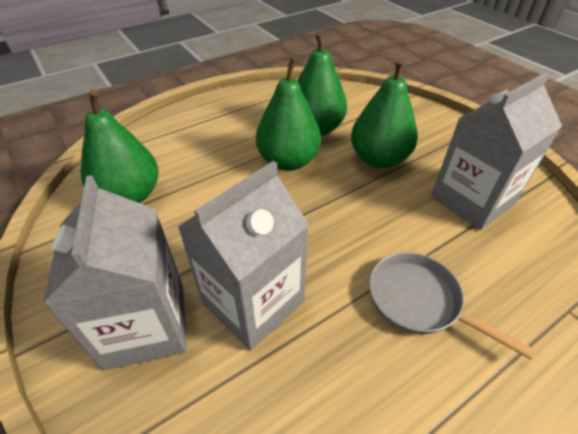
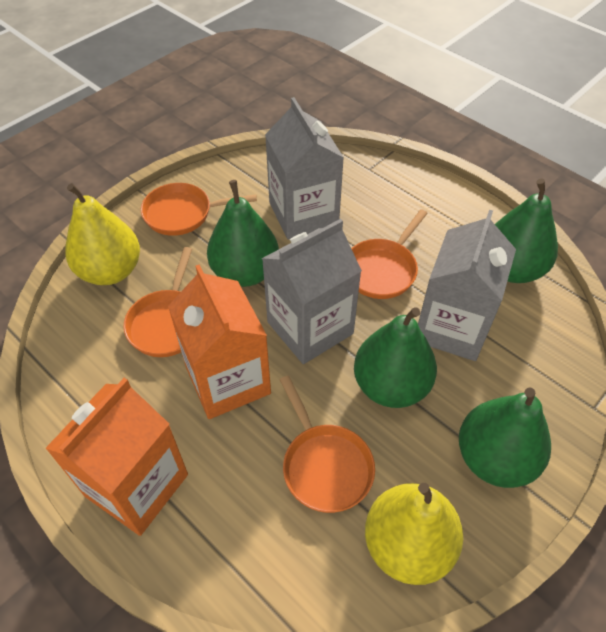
grey pan: 1 -> 0
orange carton: 0 -> 2
orange pan: 0 -> 4
yellow pear: 0 -> 2

